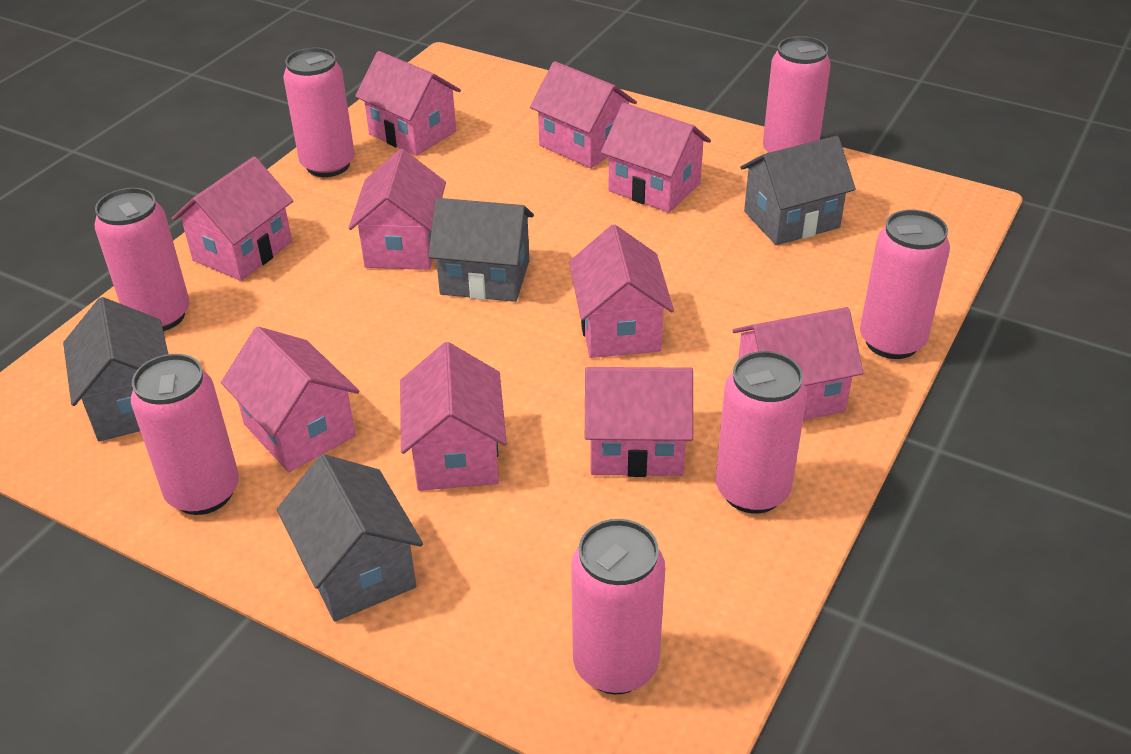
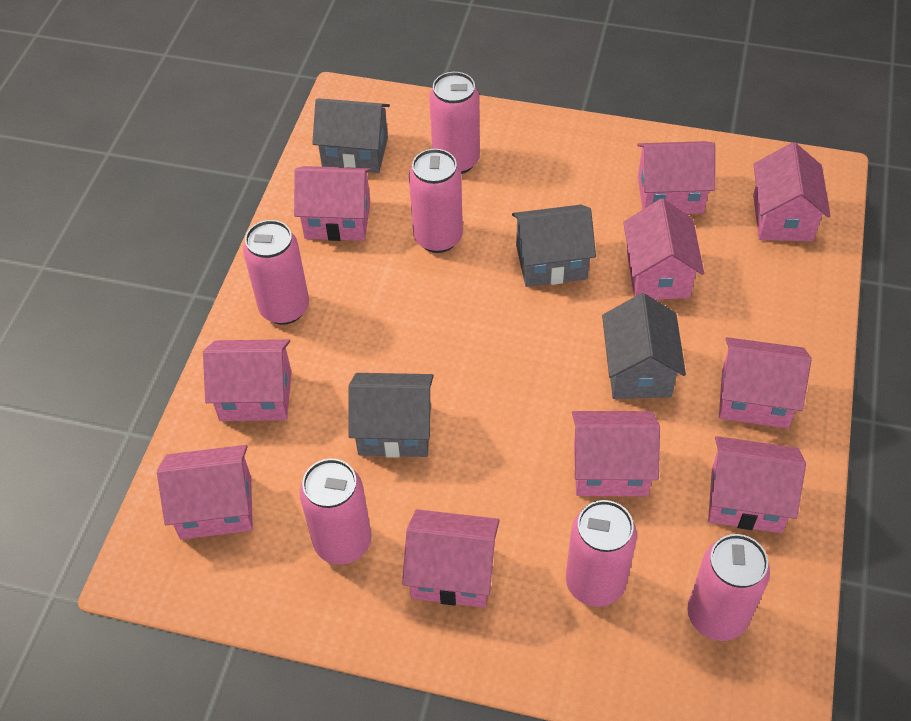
pink can: 7 -> 6

